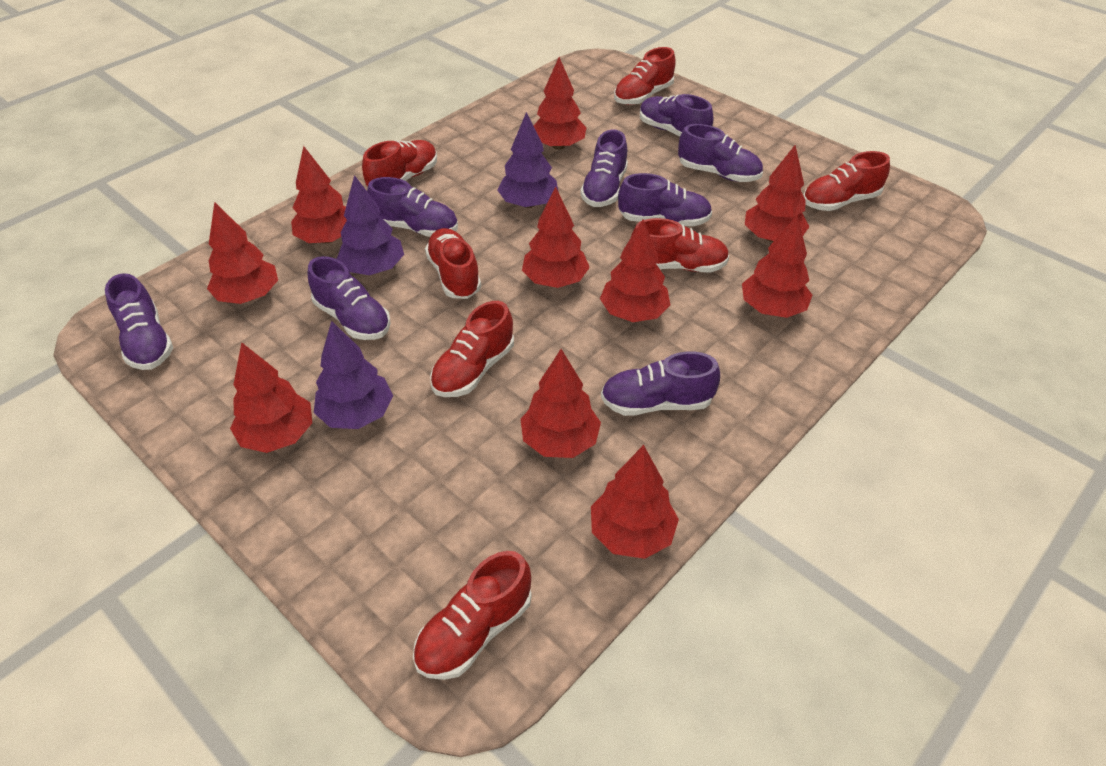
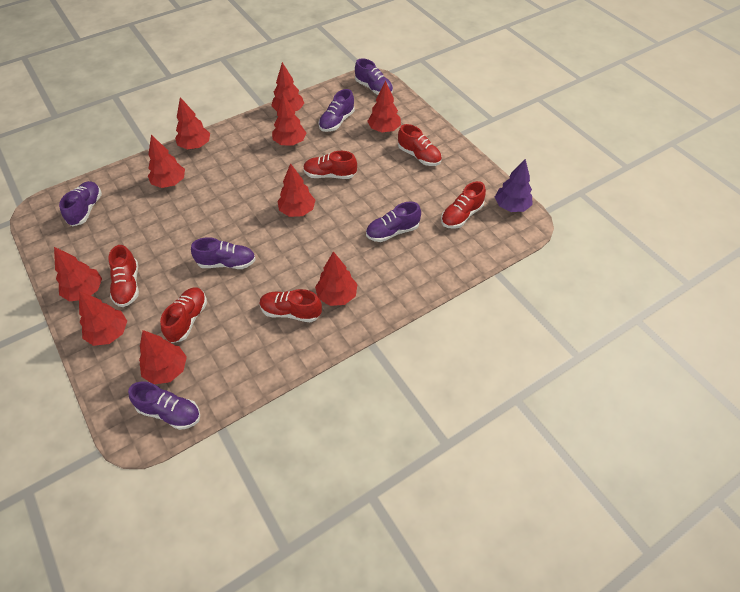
purple shoe: 8 -> 6
purple tree: 3 -> 1
red shoe: 7 -> 6

